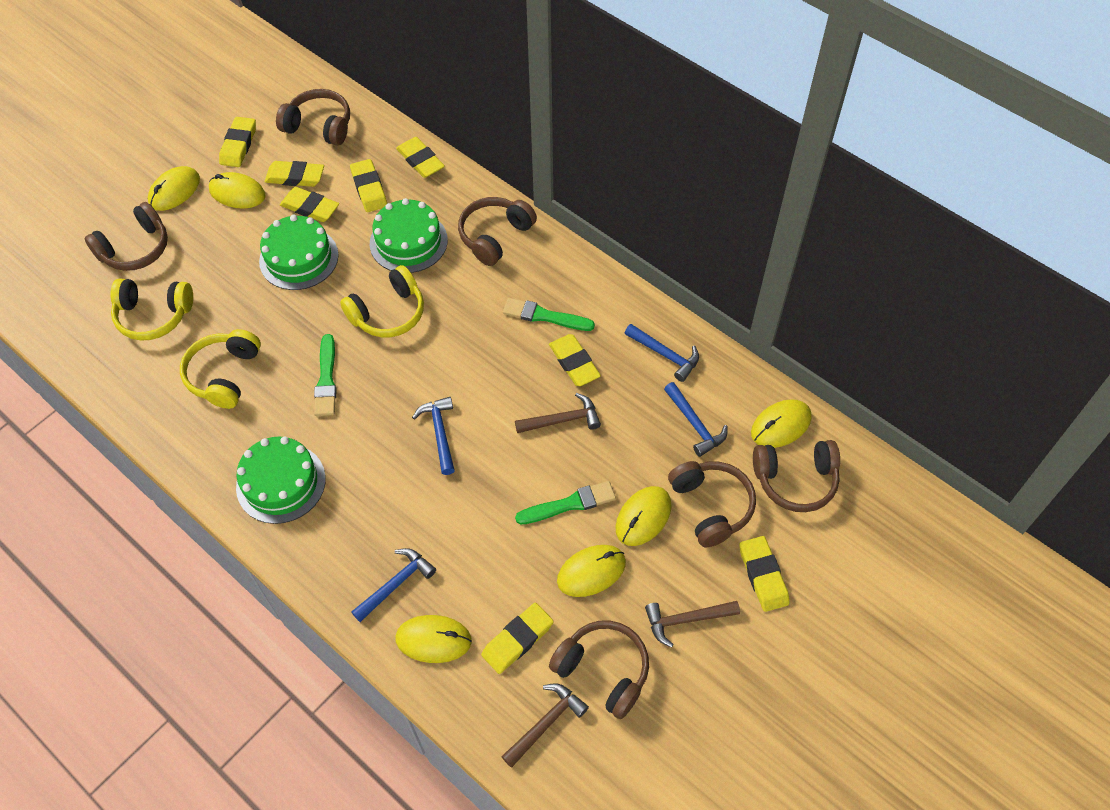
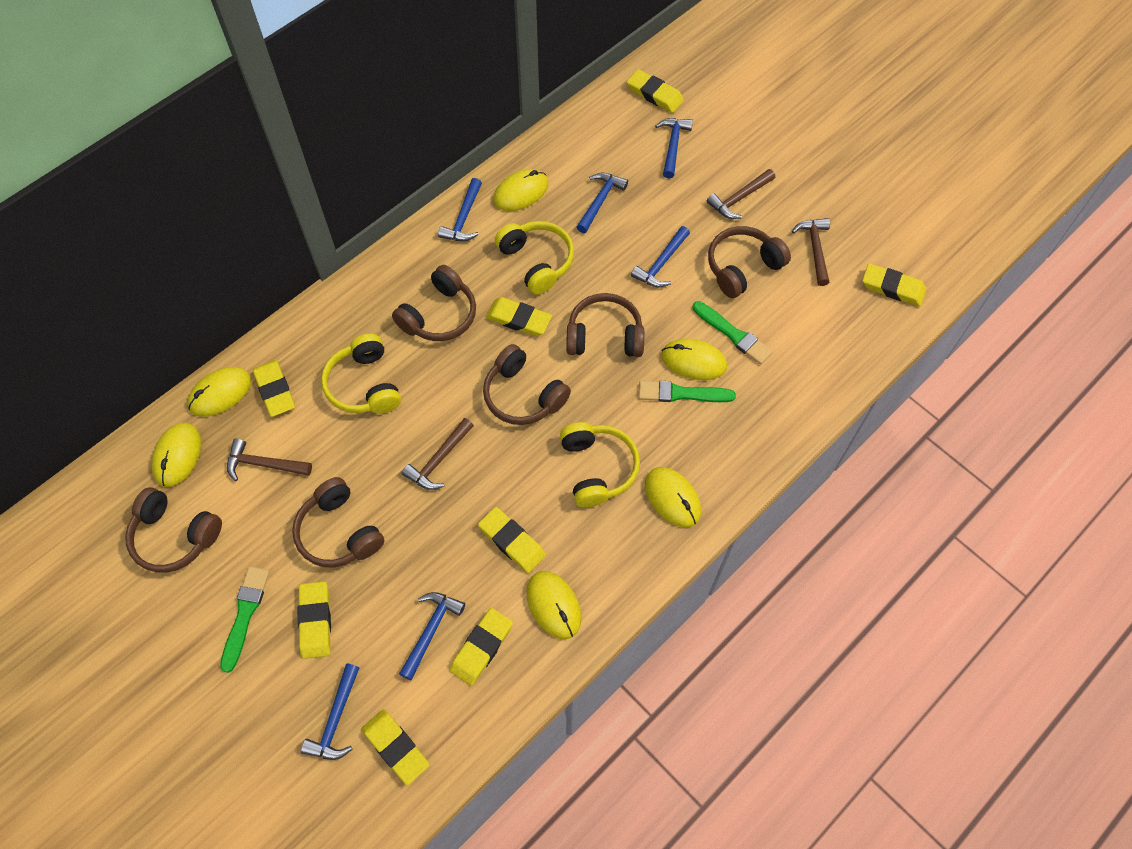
blue hammer: 4 -> 6
brown hammer: 3 -> 4
green cake: 3 -> 0

